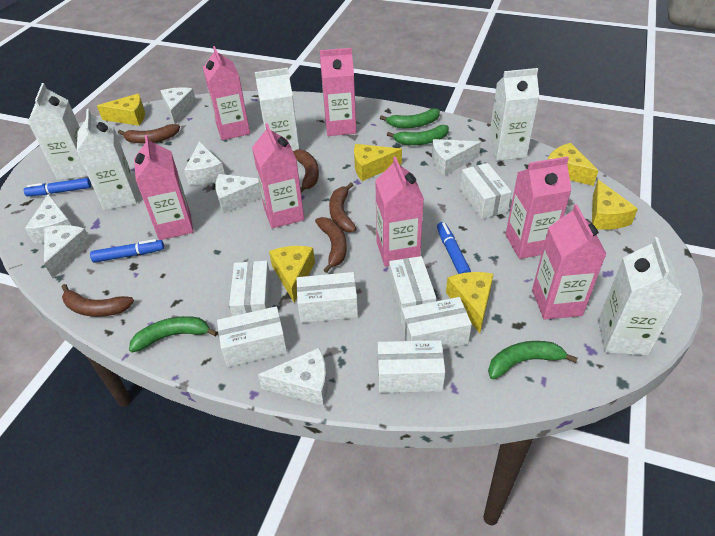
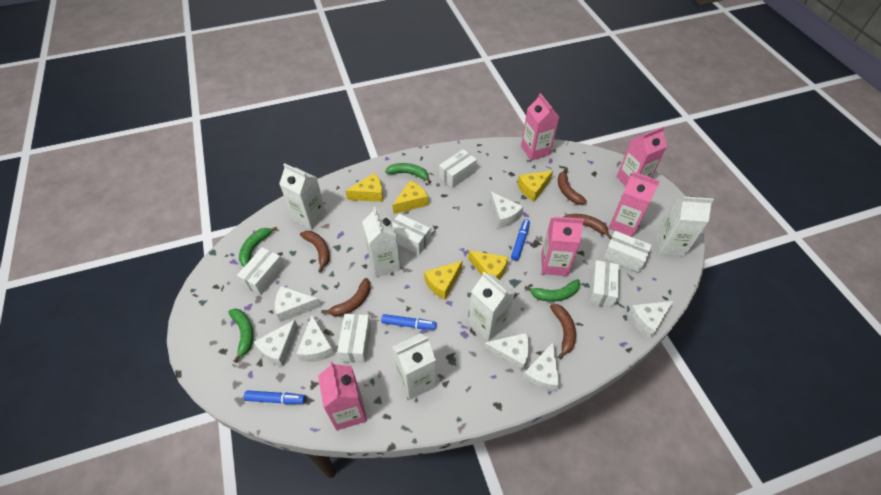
pink carton: 7 -> 5
white box: 7 -> 6
yellow cheese: 6 -> 5

